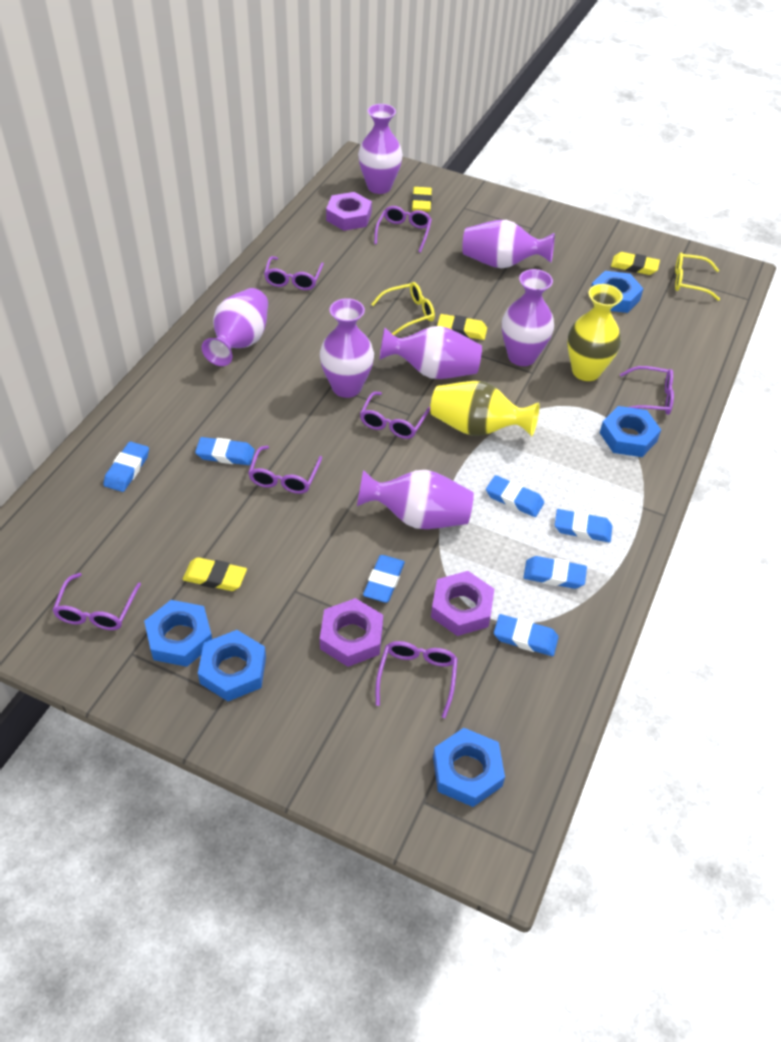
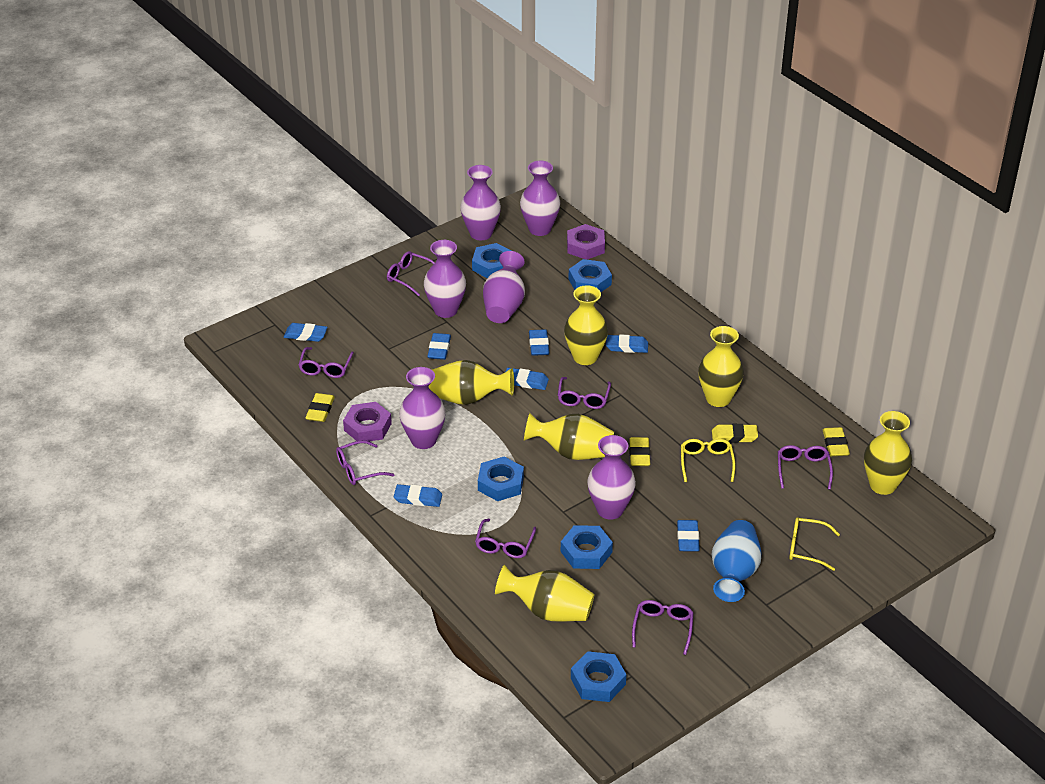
blue vase: 0 -> 1
purple nut: 3 -> 2
purple vase: 7 -> 6
yellow vase: 2 -> 6

